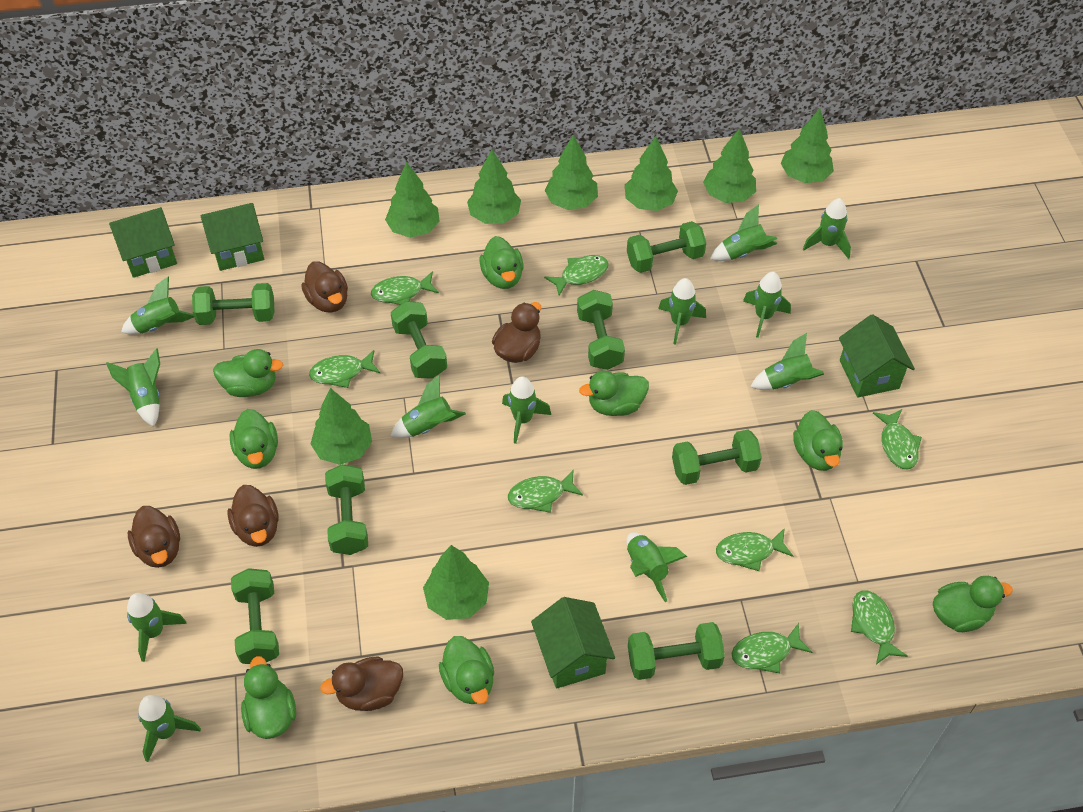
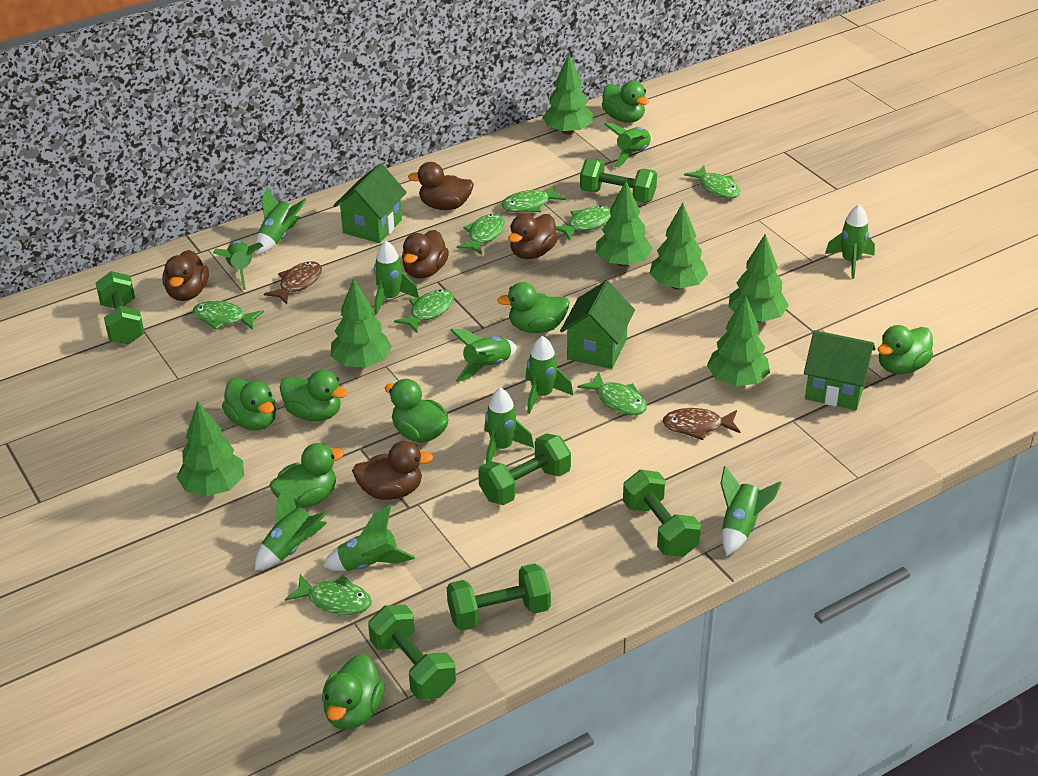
brown fish: 0 -> 2
green dumbbell: 8 -> 6
green house: 4 -> 3
green rocket: 12 -> 11
green tree: 8 -> 7

